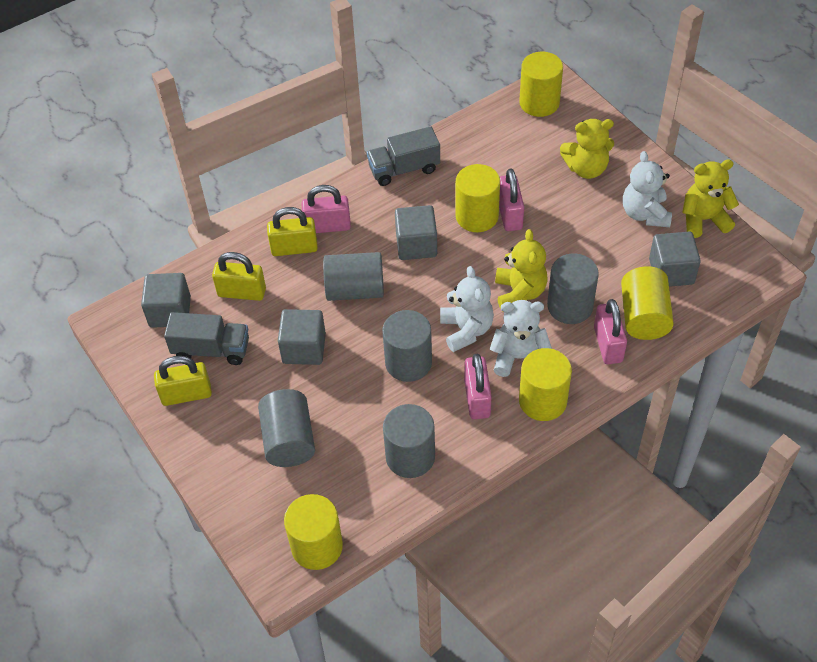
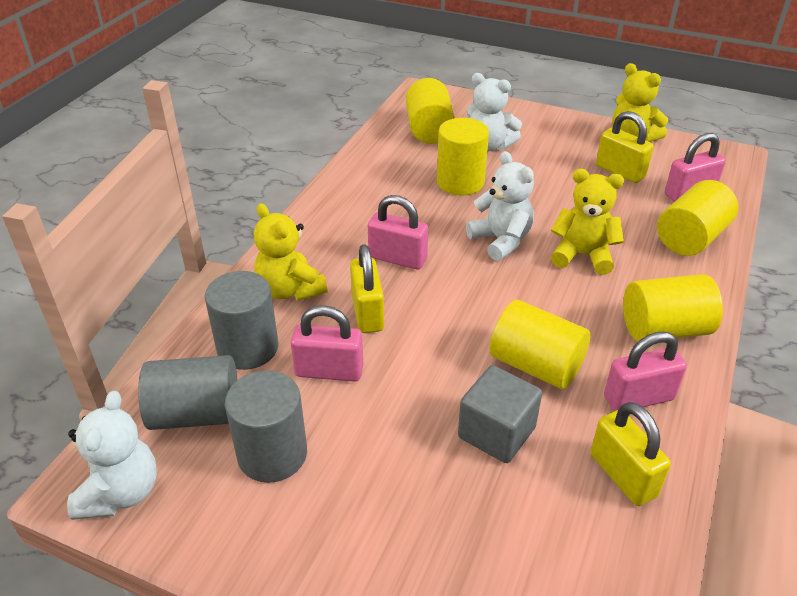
grey cube: 4 -> 1
grey cylinder: 5 -> 3
grey truck: 2 -> 0

